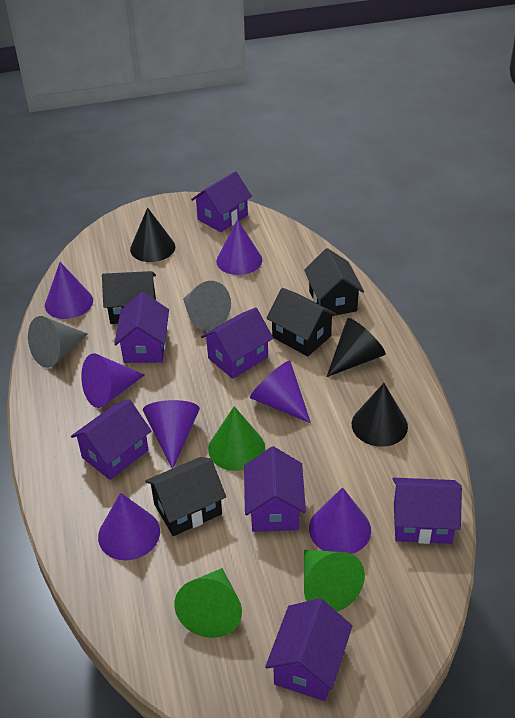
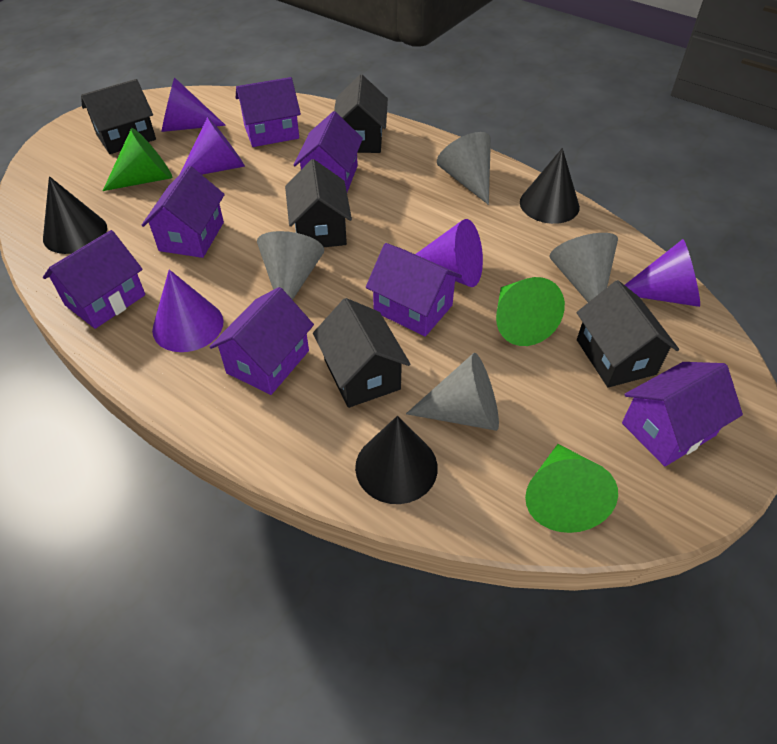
black house: 4 -> 5
grey cone: 2 -> 4
purple cone: 7 -> 5

